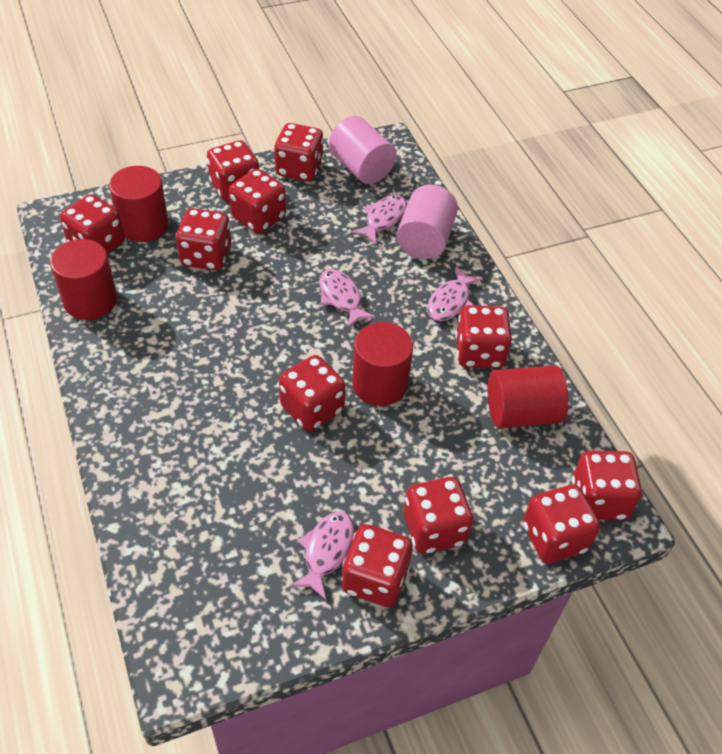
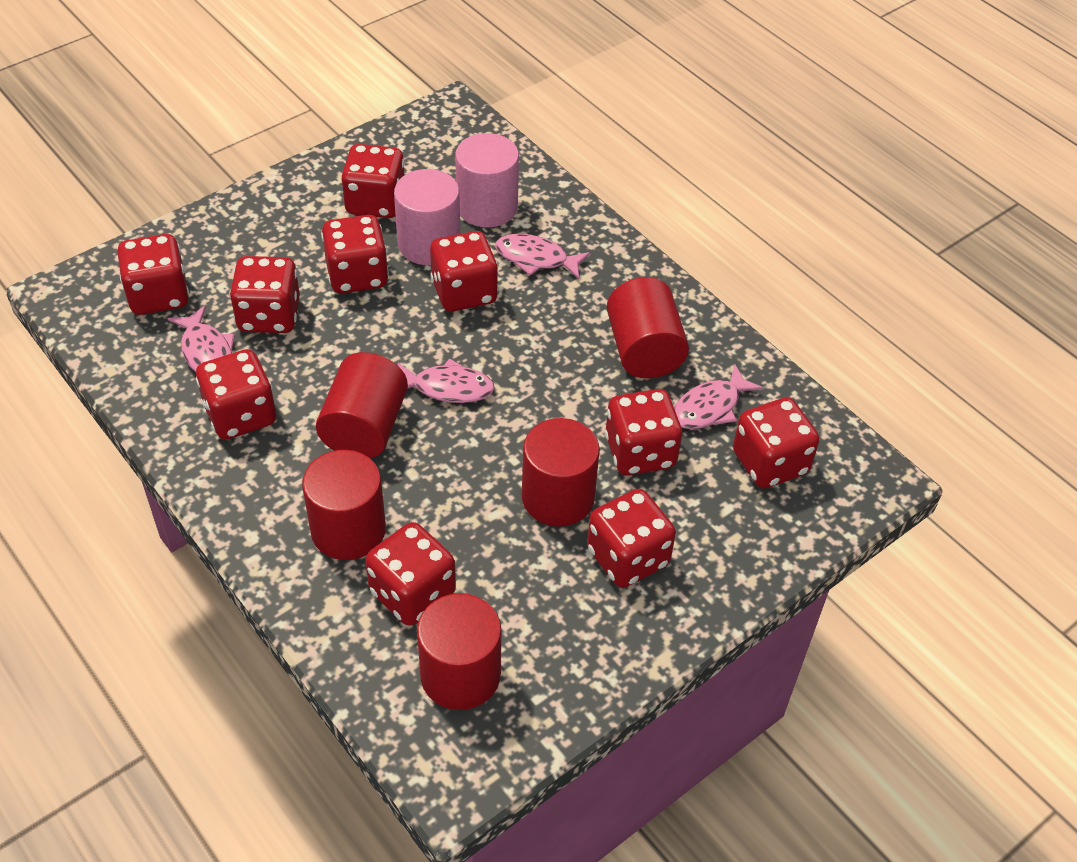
red cylinder: 4 -> 5
red dice: 11 -> 10

